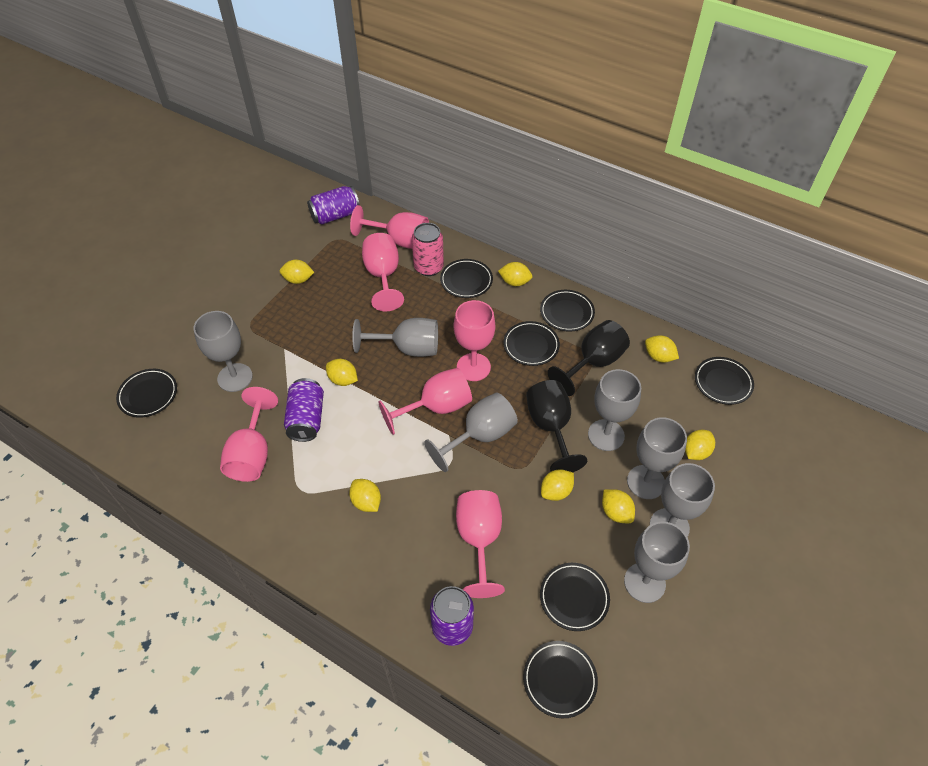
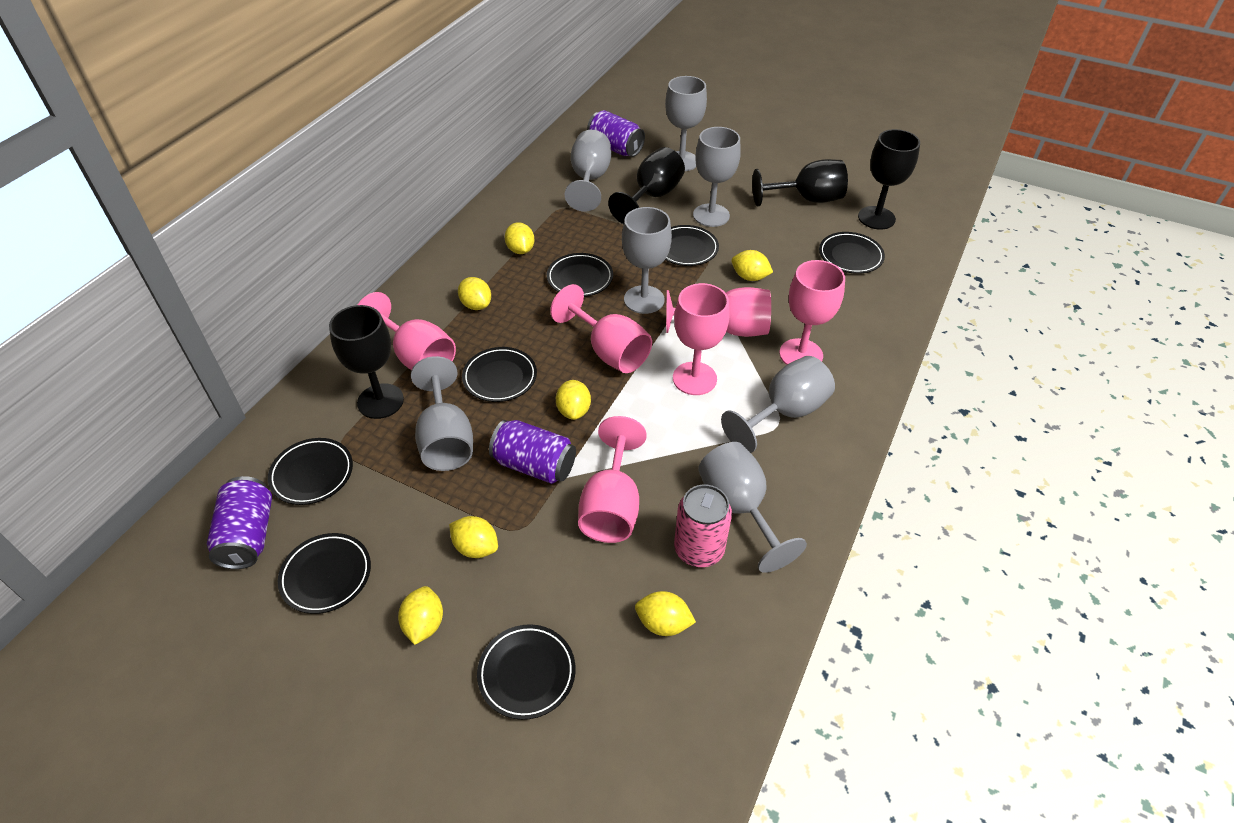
black goblet: 2 -> 4
yellow lemon: 8 -> 7

